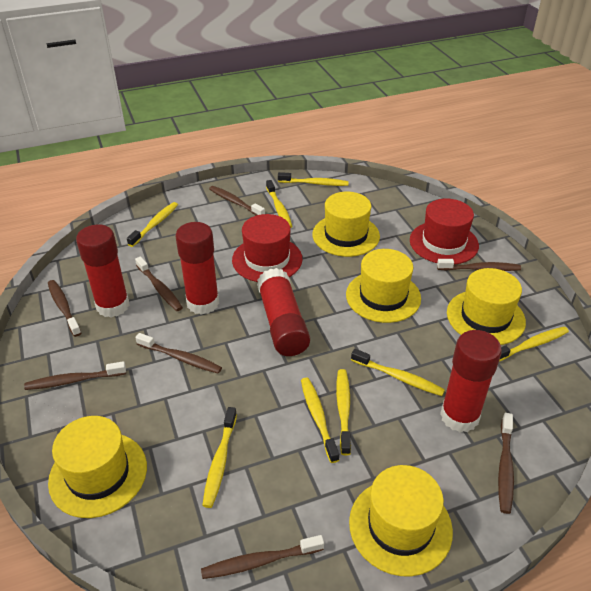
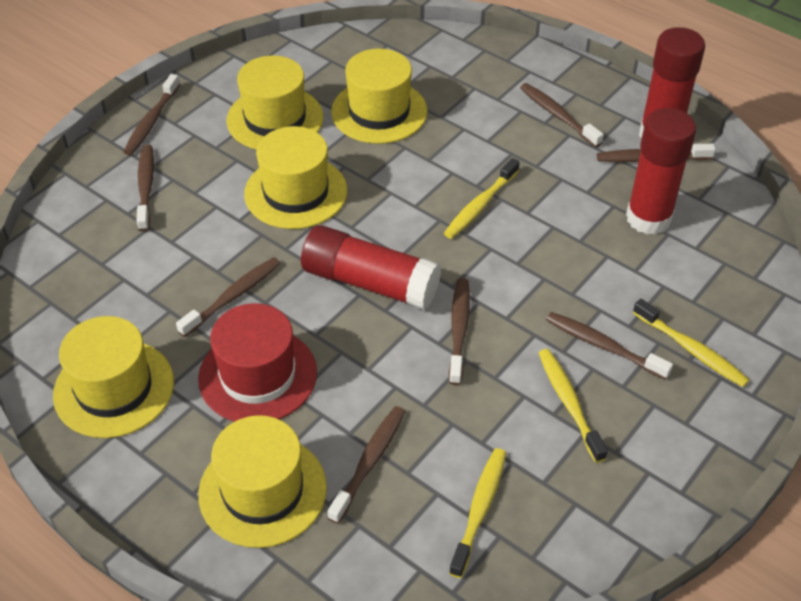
red glue stick: 4 -> 3
red hat: 2 -> 1
yellow toothbrush: 8 -> 4

